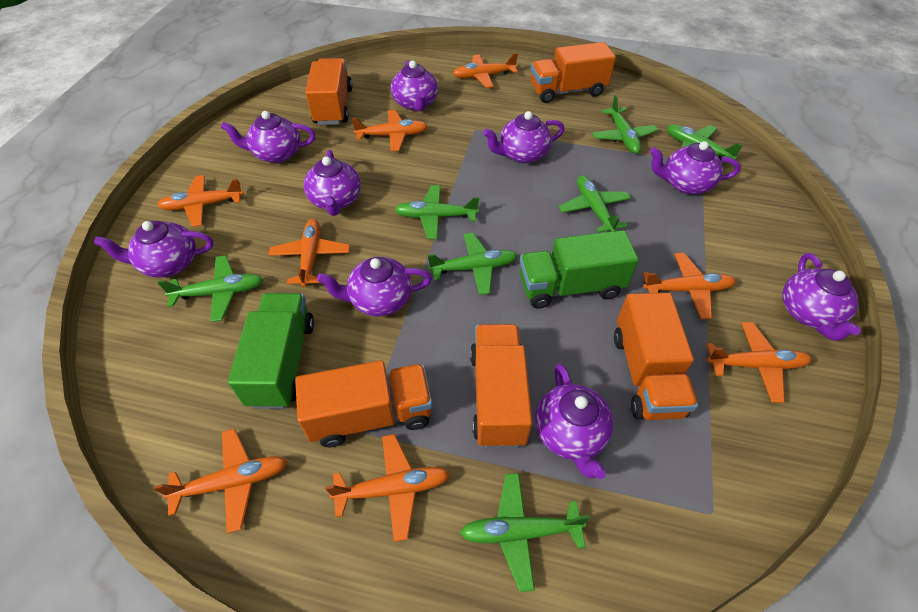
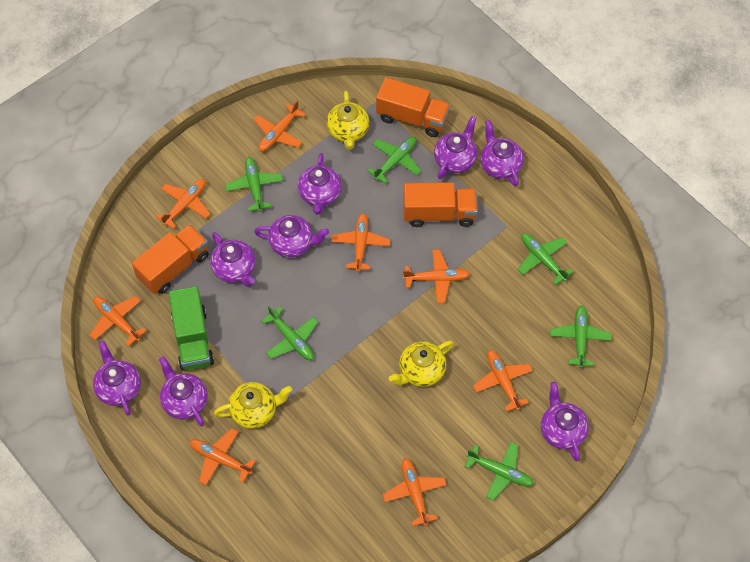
green plane: 7 -> 6
green truck: 2 -> 1
orange truck: 5 -> 3
purple teapot: 9 -> 8
yellow teapot: 0 -> 3

